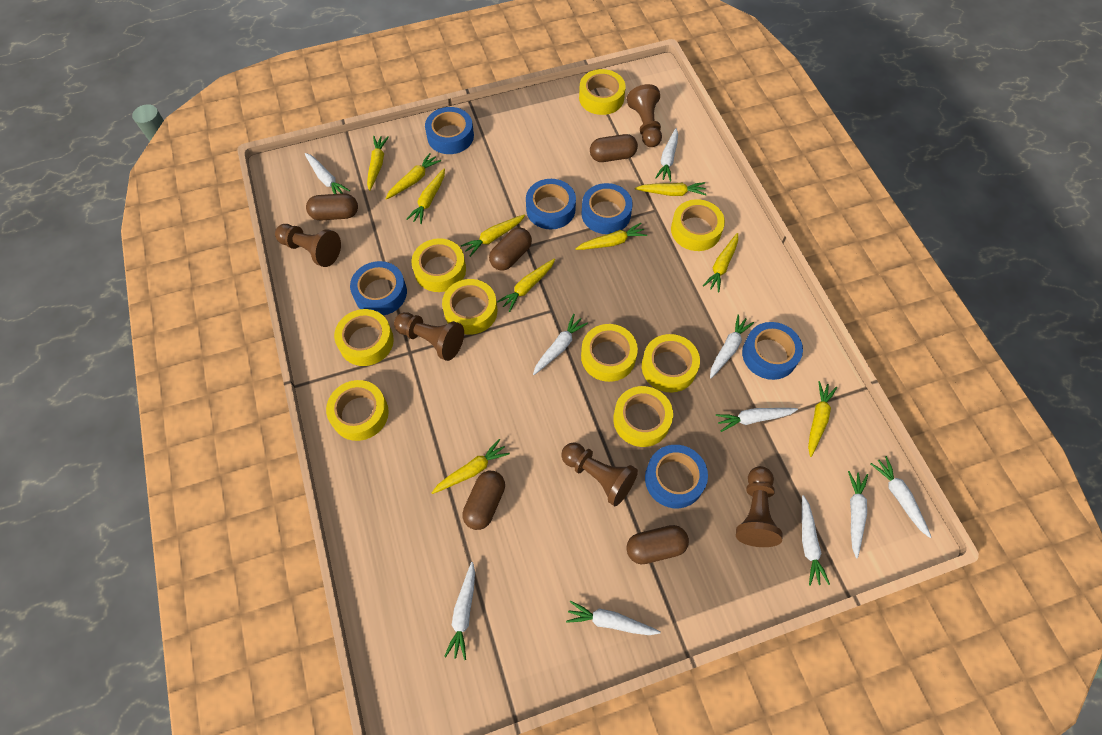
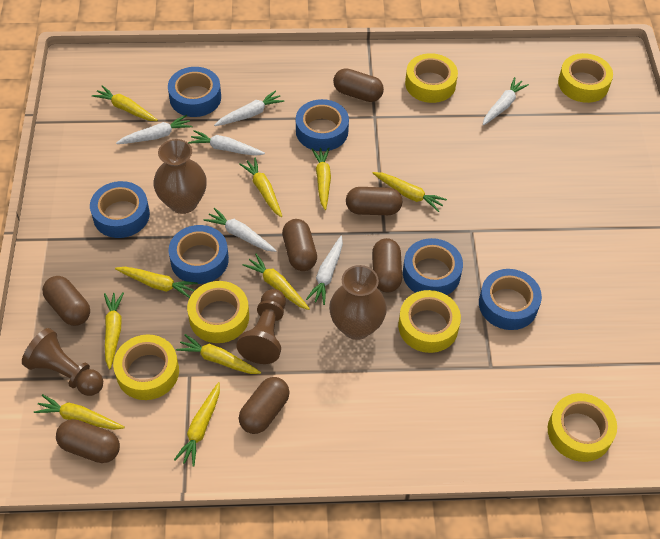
brown capsule: 5 -> 7
brown pawn: 5 -> 2
brown vase: 0 -> 2
white carrot: 10 -> 6
yellow tape: 9 -> 6

